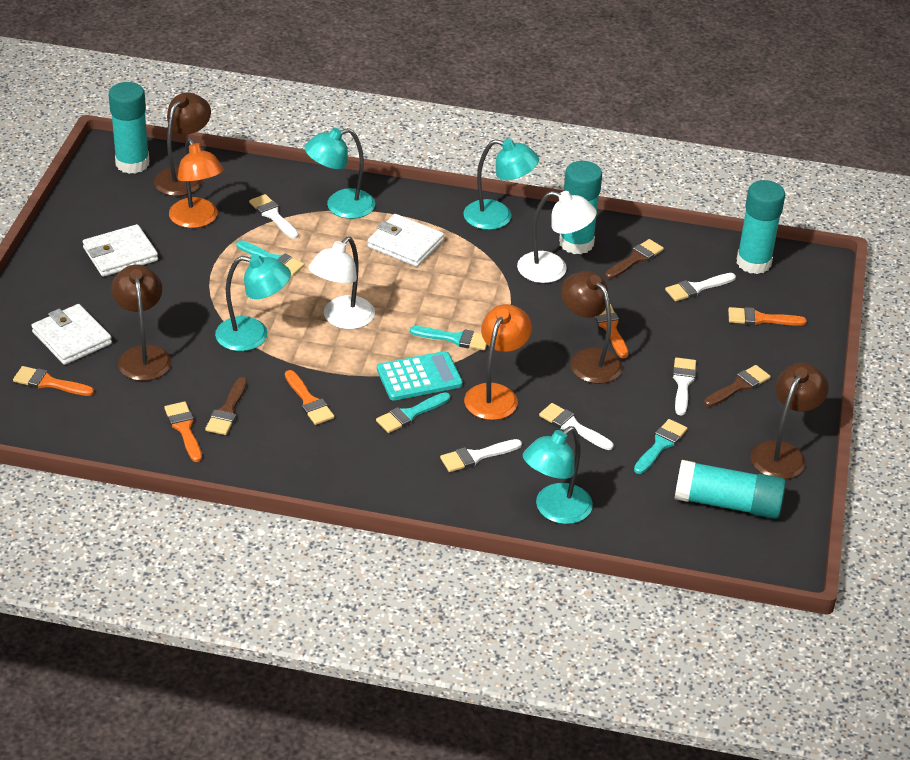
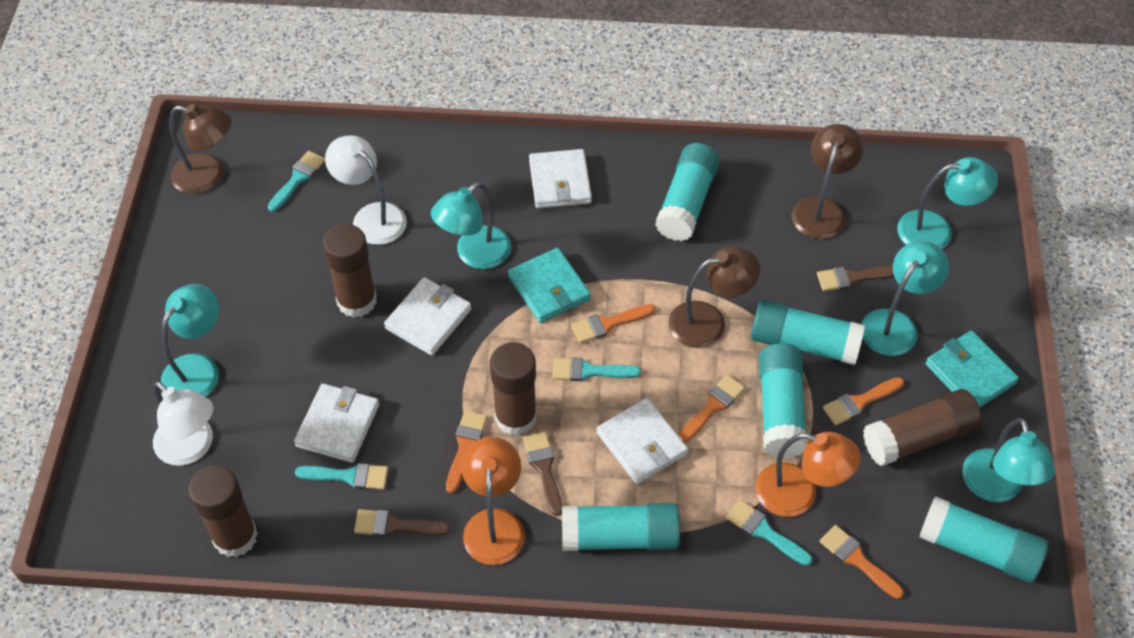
brown glue stick: 0 -> 4
brown lamp: 4 -> 3
turquoise calculator: 1 -> 0
turquoise glue stick: 4 -> 5
turquoise lamp: 4 -> 5
turquoise wallet: 0 -> 2
white brush: 5 -> 0
white wallet: 3 -> 4

